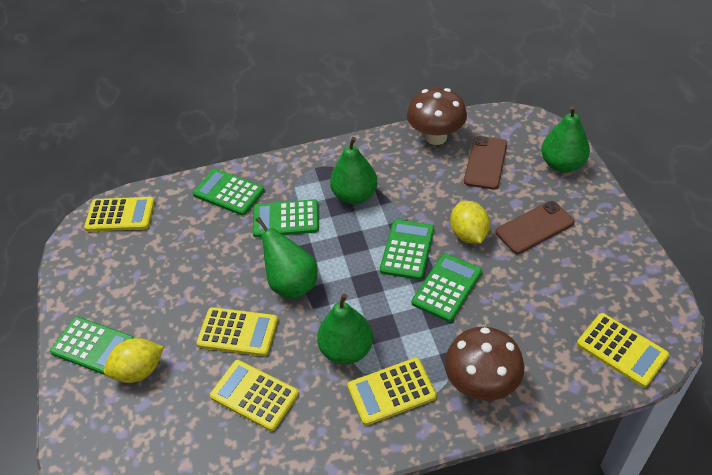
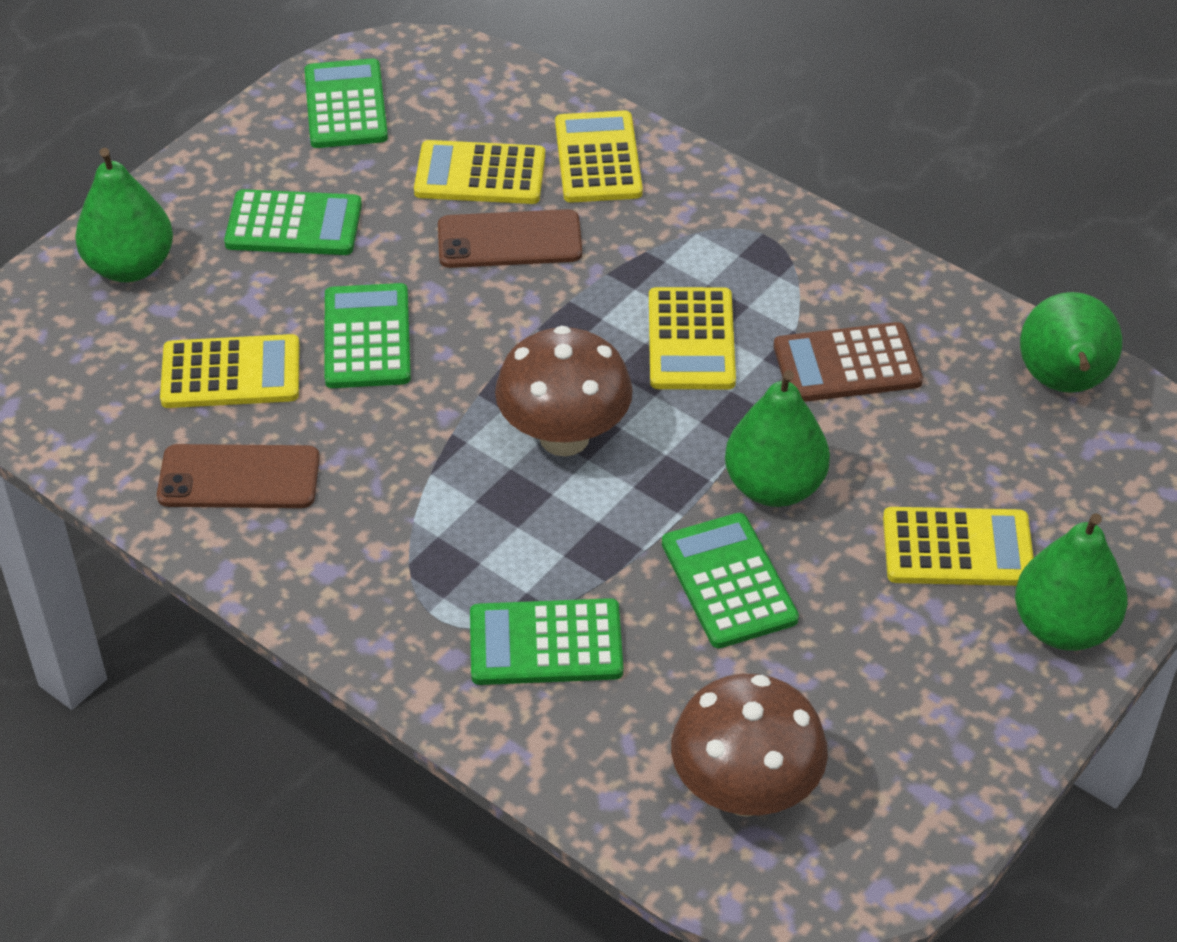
brown calculator: 0 -> 1
yellow lemon: 2 -> 0

